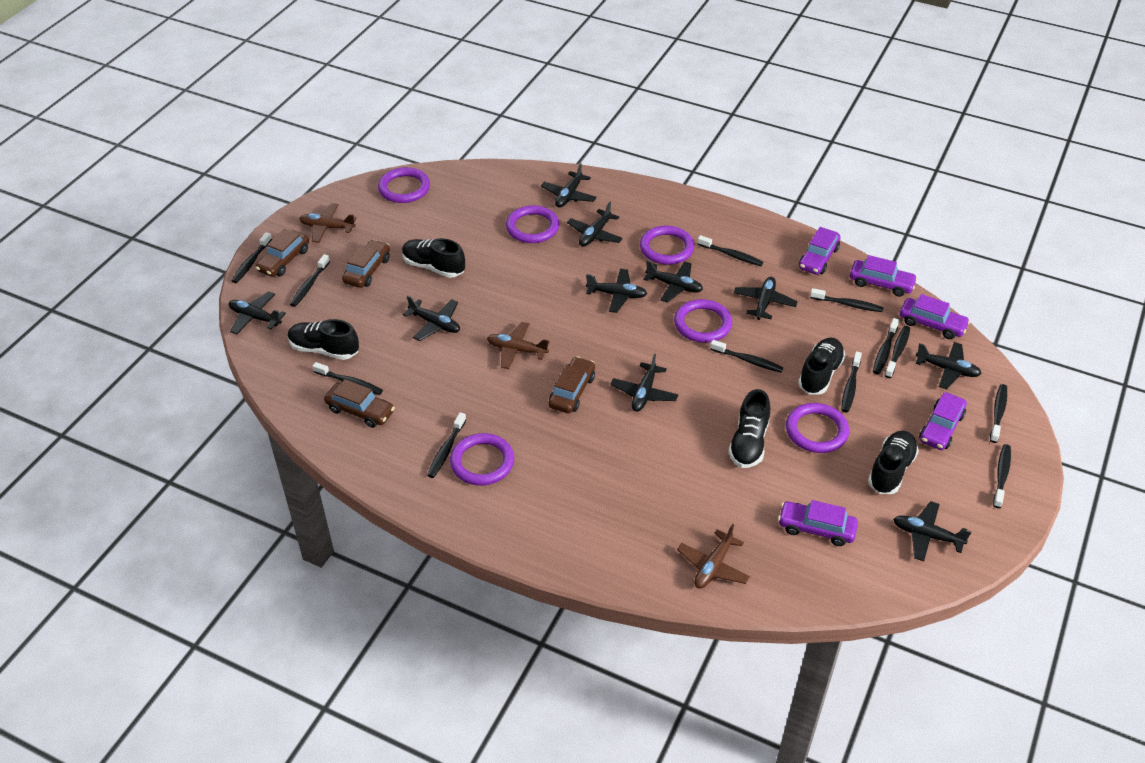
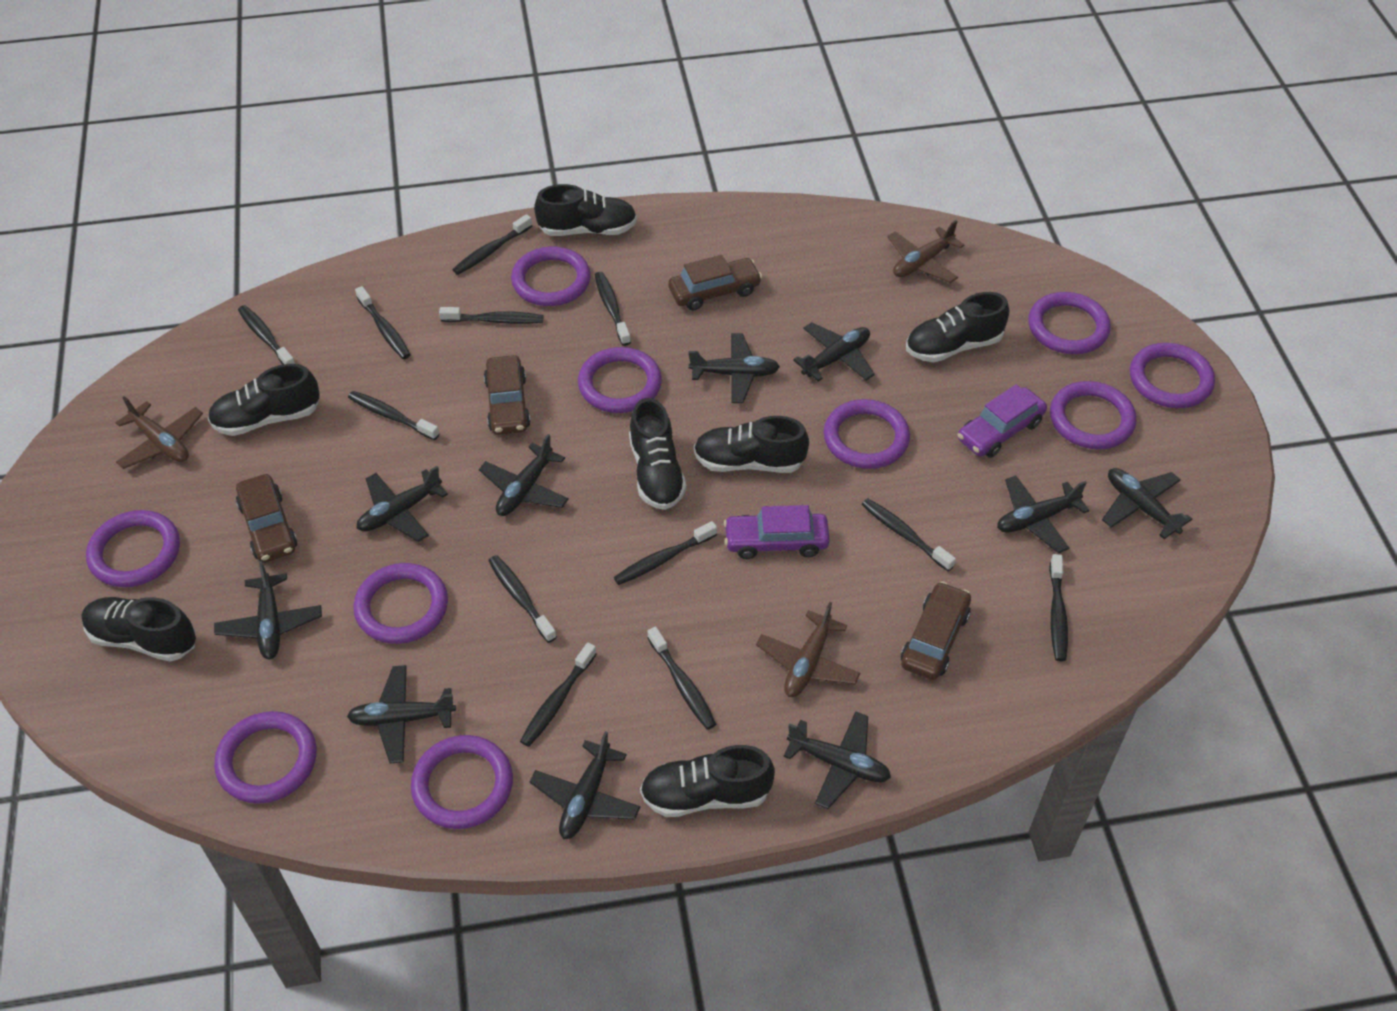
black shoe: 5 -> 7
purple car: 5 -> 2
purple ring: 6 -> 10

